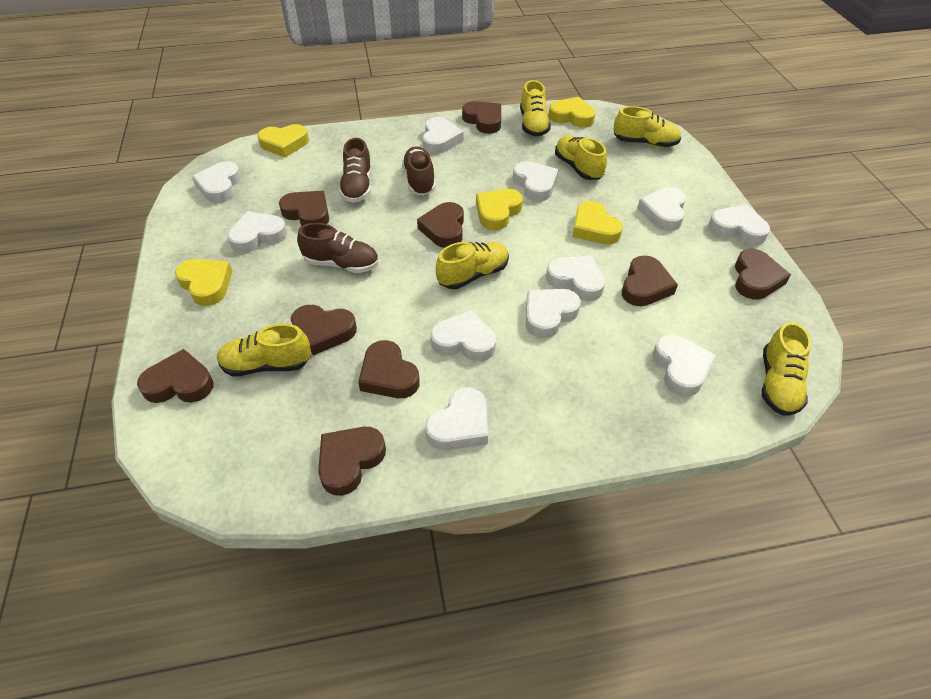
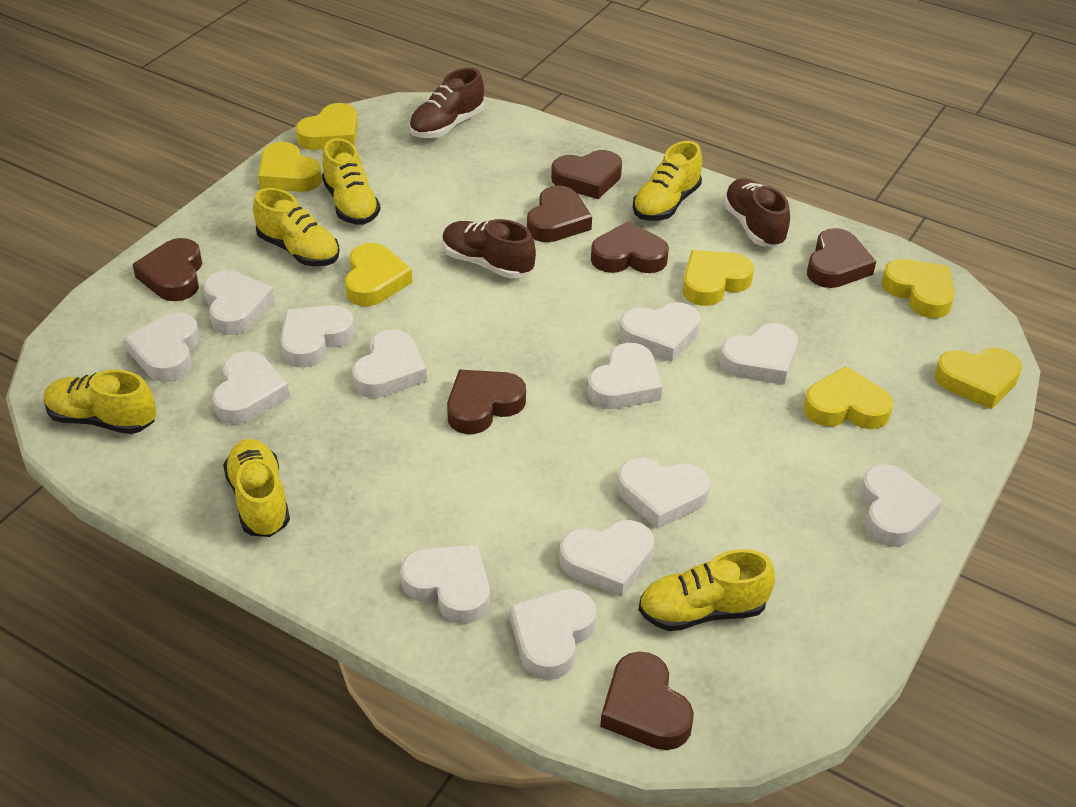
brown heart: 9 -> 7
white heart: 11 -> 13
yellow heart: 5 -> 7

